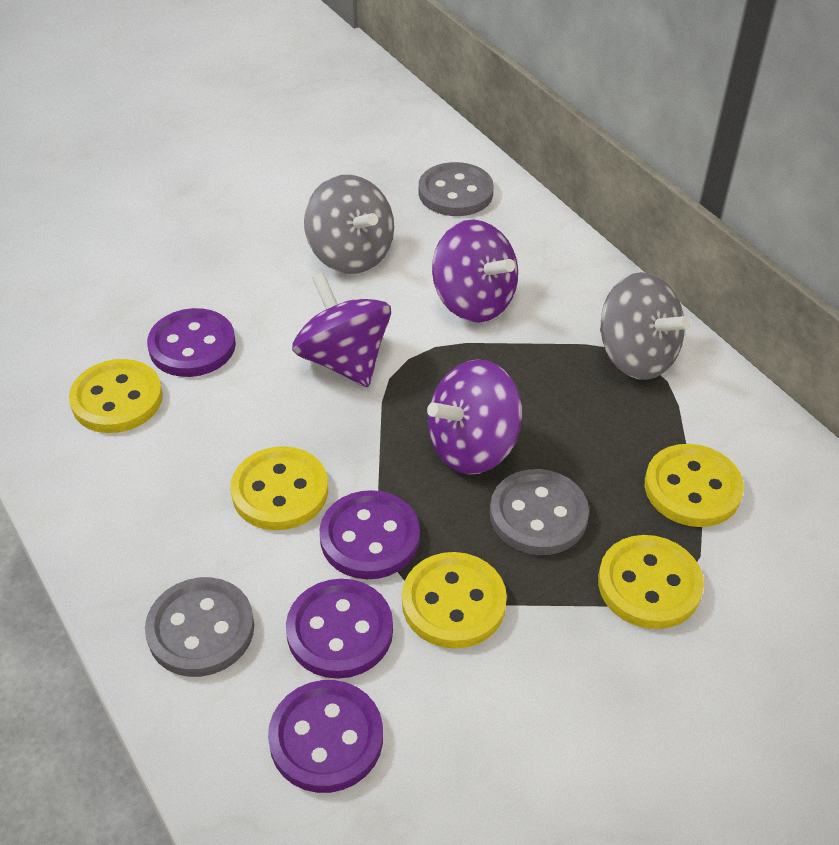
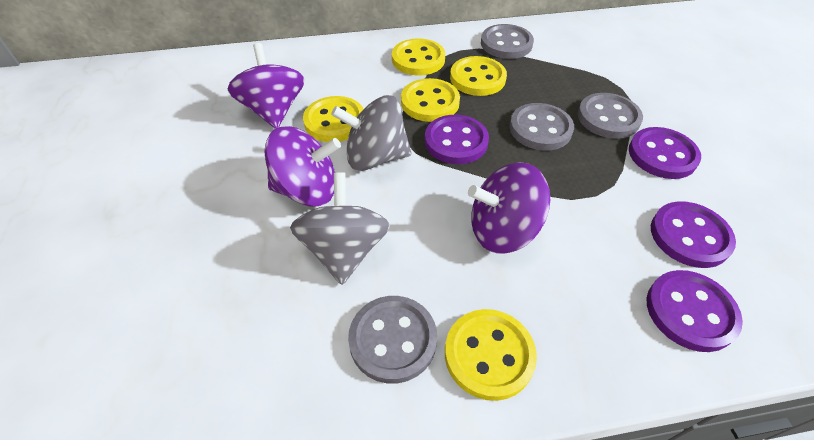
grey button: 3 -> 4

